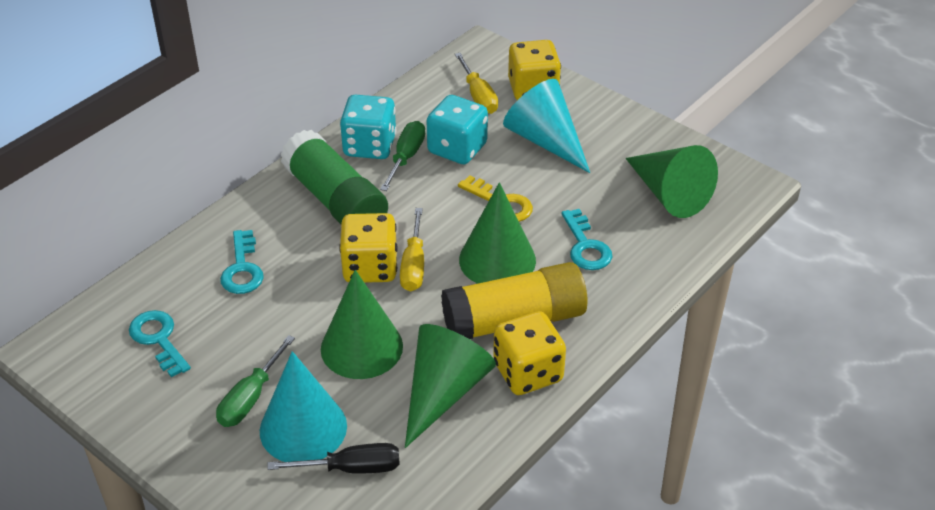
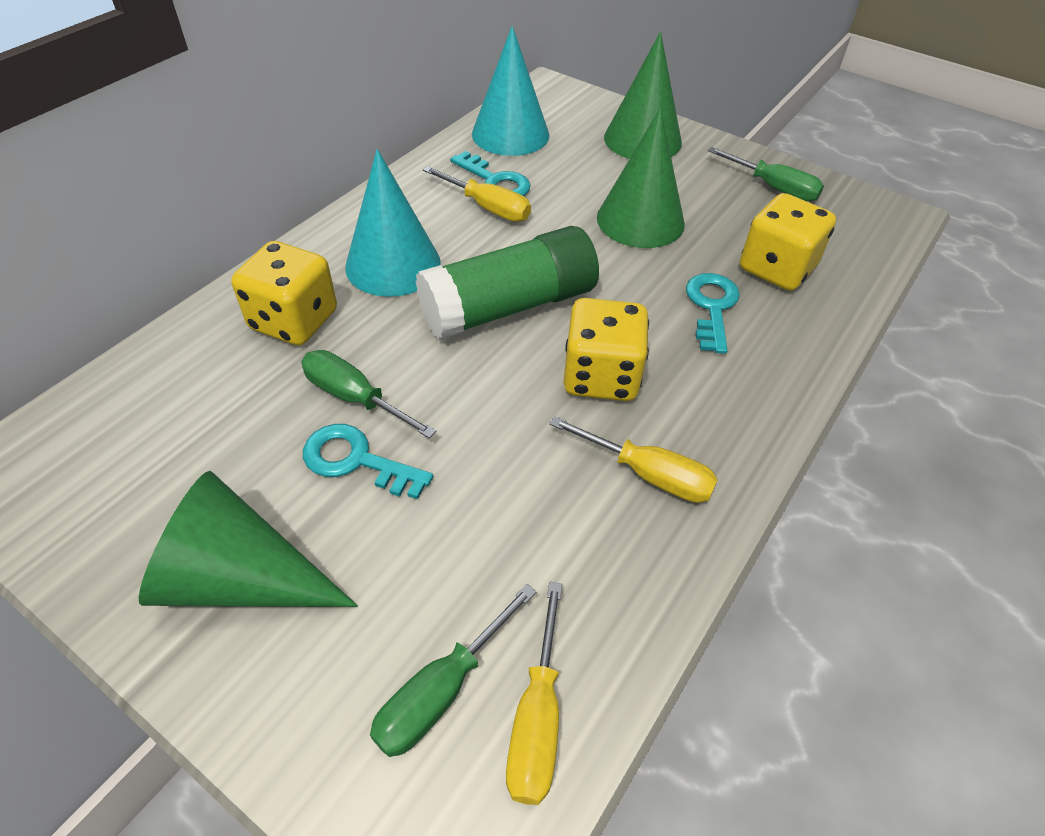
black screwdriver: 1 -> 0
green cone: 4 -> 3
green screwdriver: 2 -> 3
turquoise dice: 2 -> 0
yellow glue stick: 1 -> 0
yellow key: 1 -> 0
yellow screwdriver: 2 -> 3

